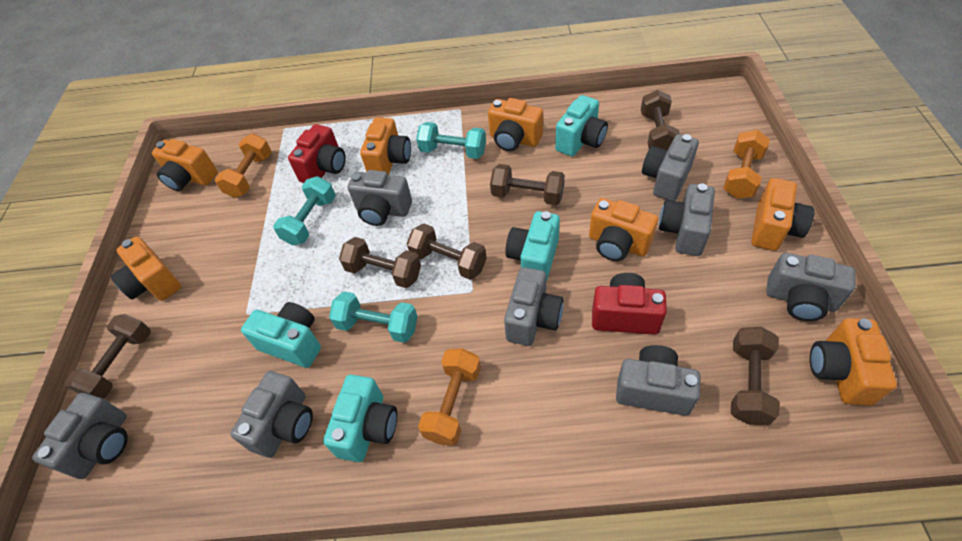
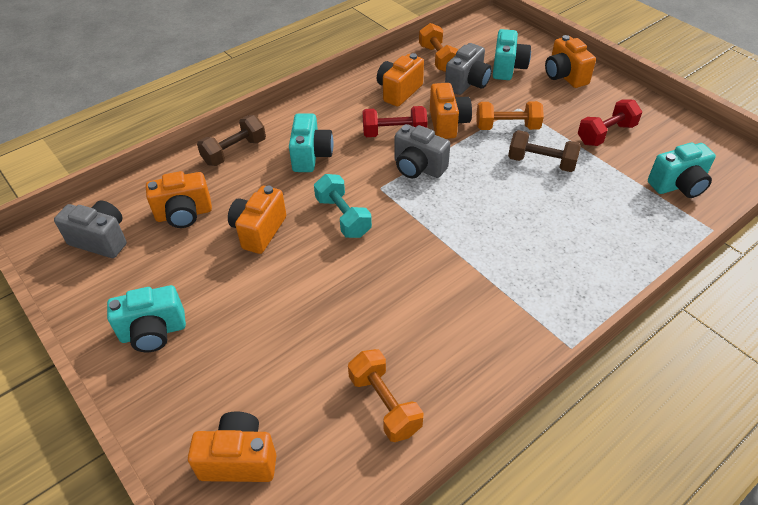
brown dumbbell: 6 -> 2
grey camera: 8 -> 3
orange camera: 7 -> 6
red camera: 2 -> 0
red dumbbell: 0 -> 2
turquoise dumbbell: 3 -> 1

